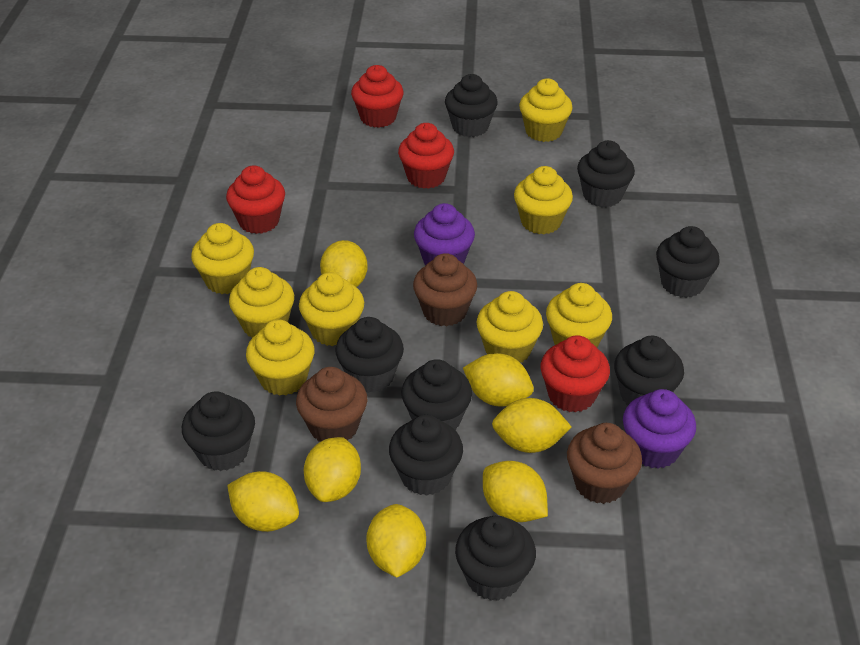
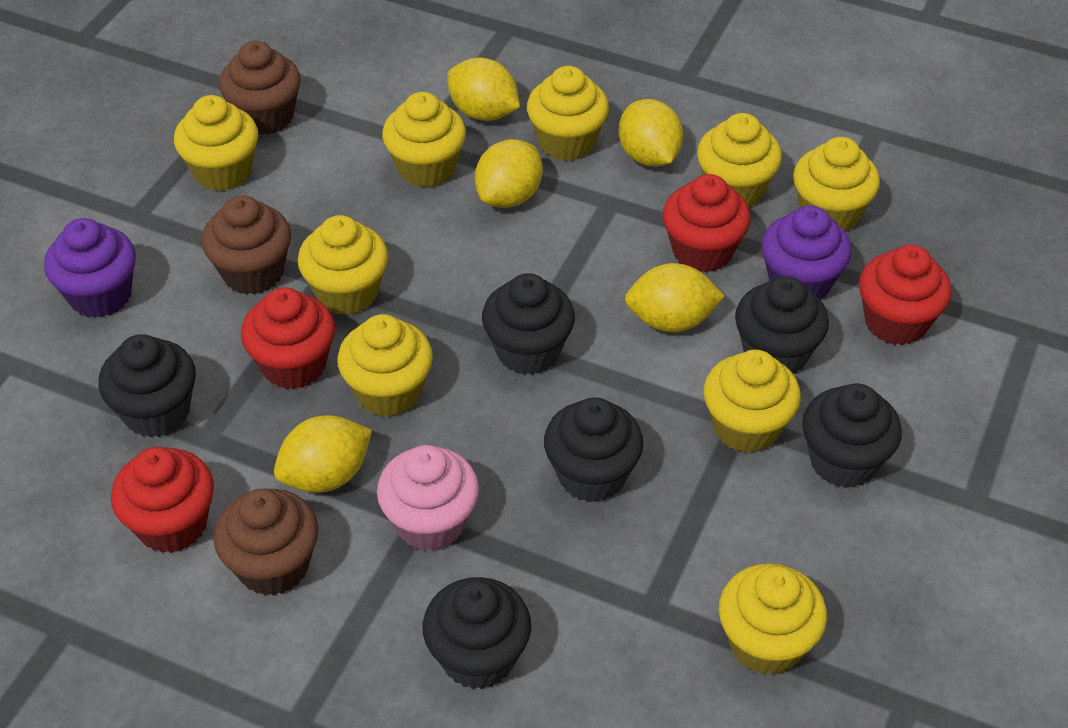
black cupcake: 9 -> 6
pink cupcake: 0 -> 1
yellow cupcake: 8 -> 9
yellow lemon: 7 -> 5

